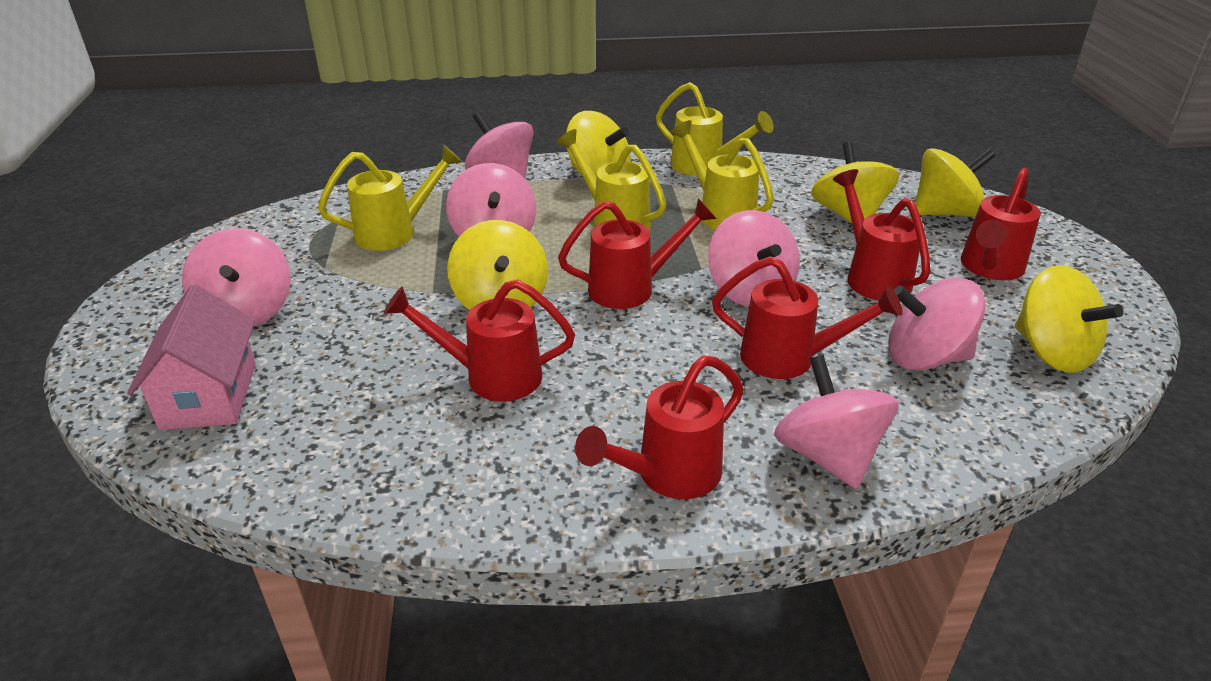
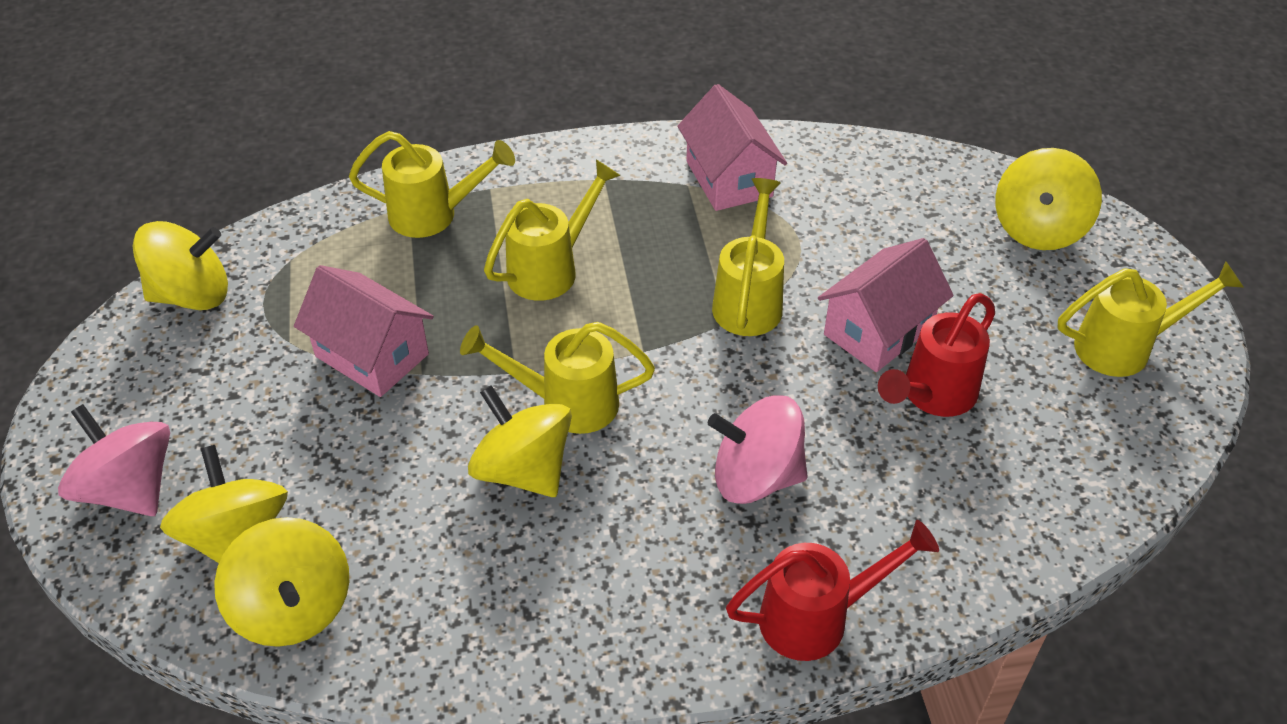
pink house: 1 -> 3
pink spinning top: 6 -> 2
red watering can: 6 -> 2
yellow watering can: 4 -> 5

